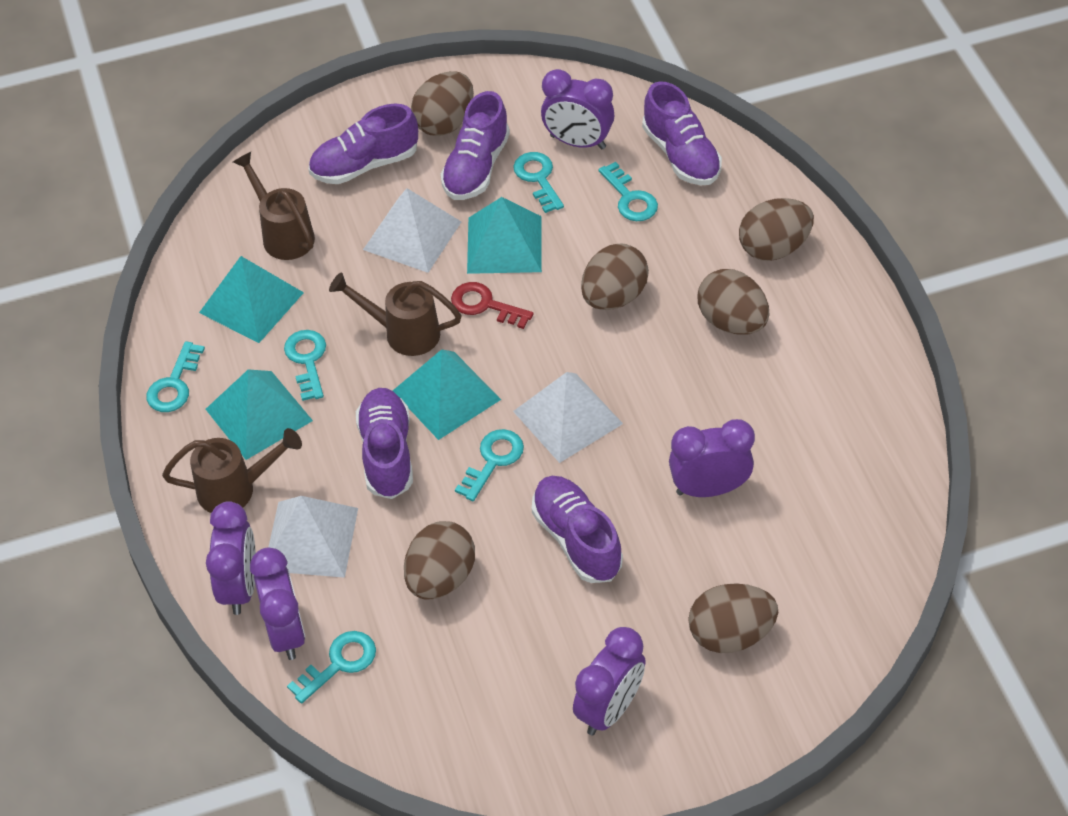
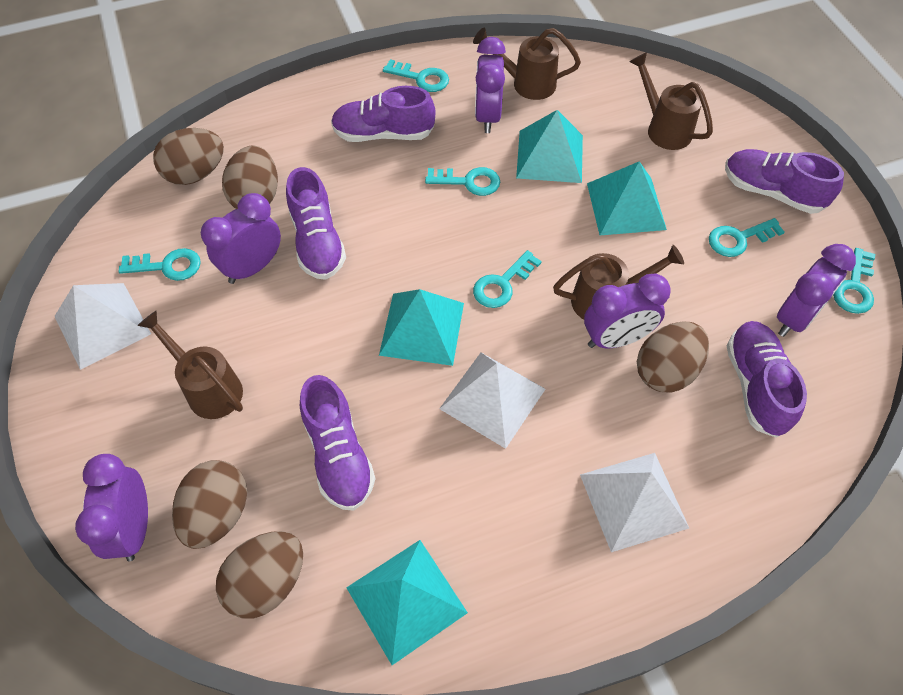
brown egg: 6 -> 5
brown watering can: 3 -> 4
red key: 1 -> 0

